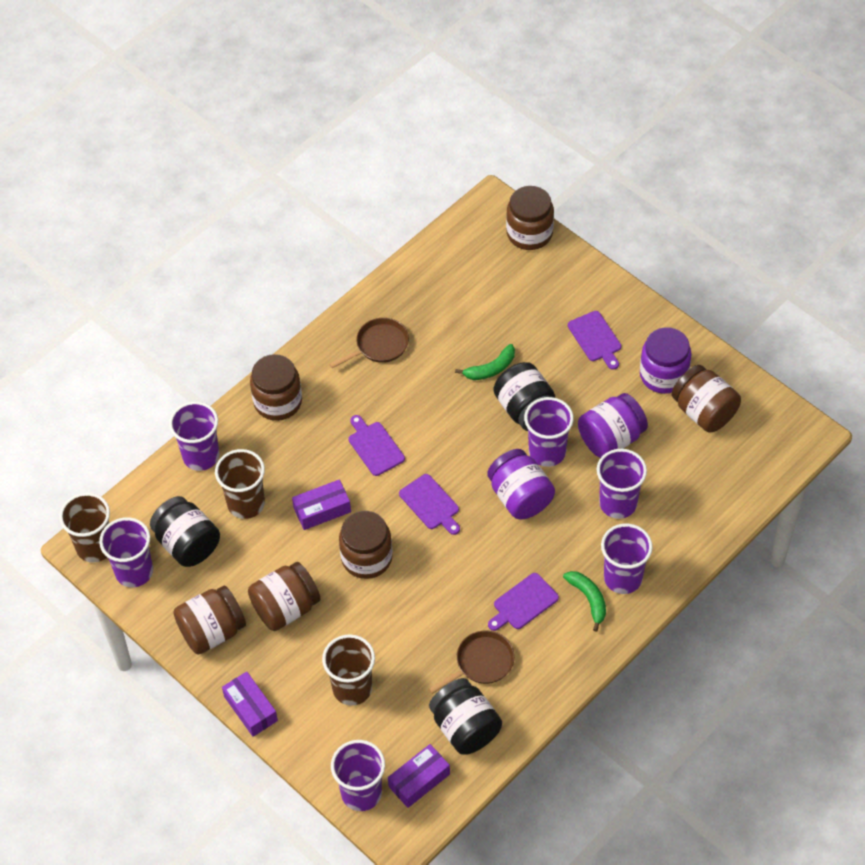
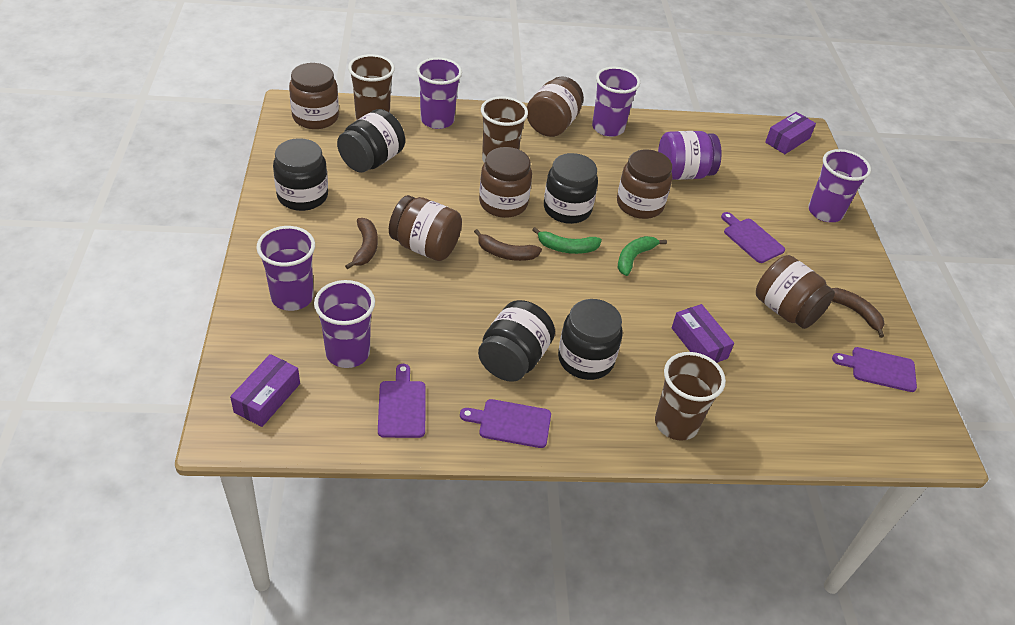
black jar: 3 -> 5
brown banana: 0 -> 3
brown pan: 2 -> 0
purple cup: 6 -> 5
purple jar: 3 -> 1

